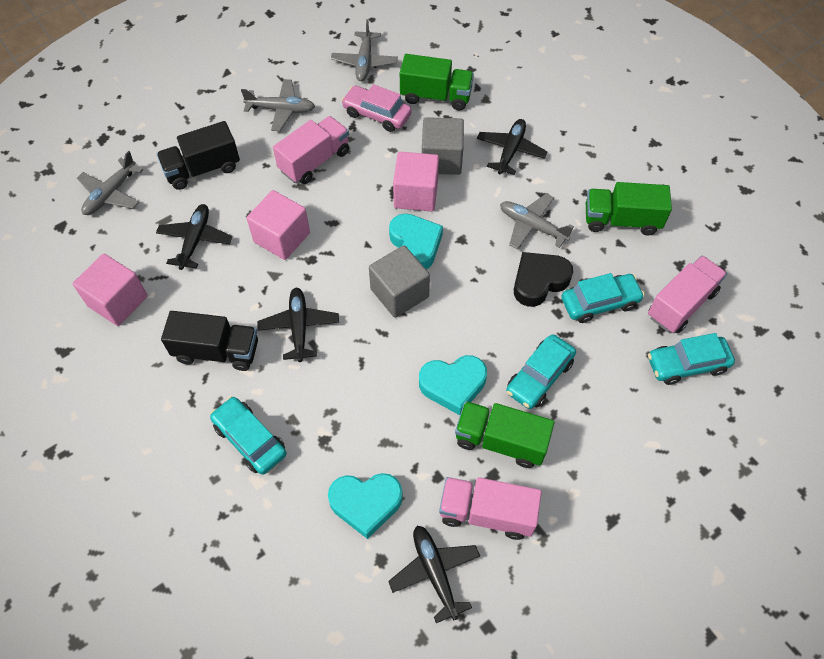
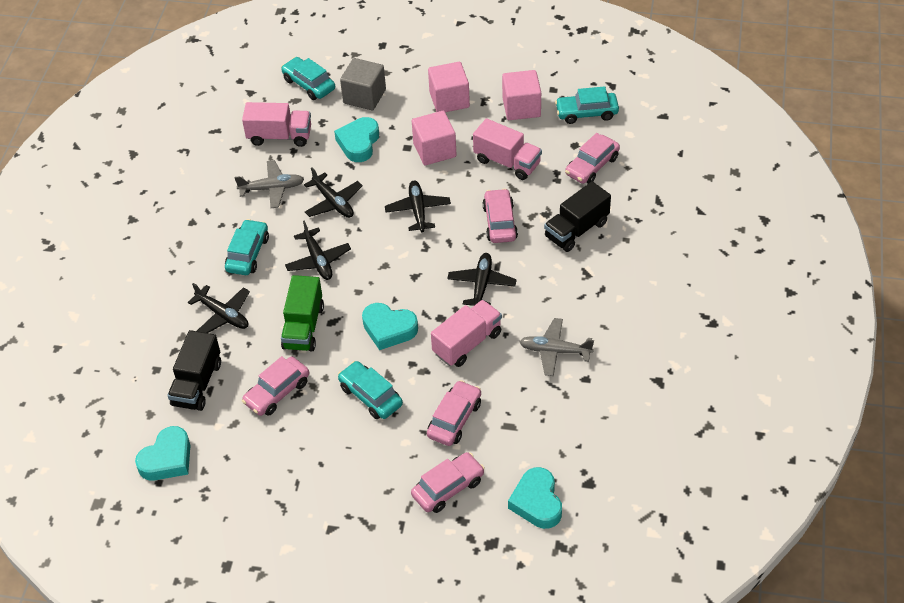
black heart: 1 -> 0
black plane: 4 -> 5
green truck: 3 -> 1
grey cube: 2 -> 1
grey plane: 4 -> 2
pink car: 1 -> 5
turquoise heart: 3 -> 4

